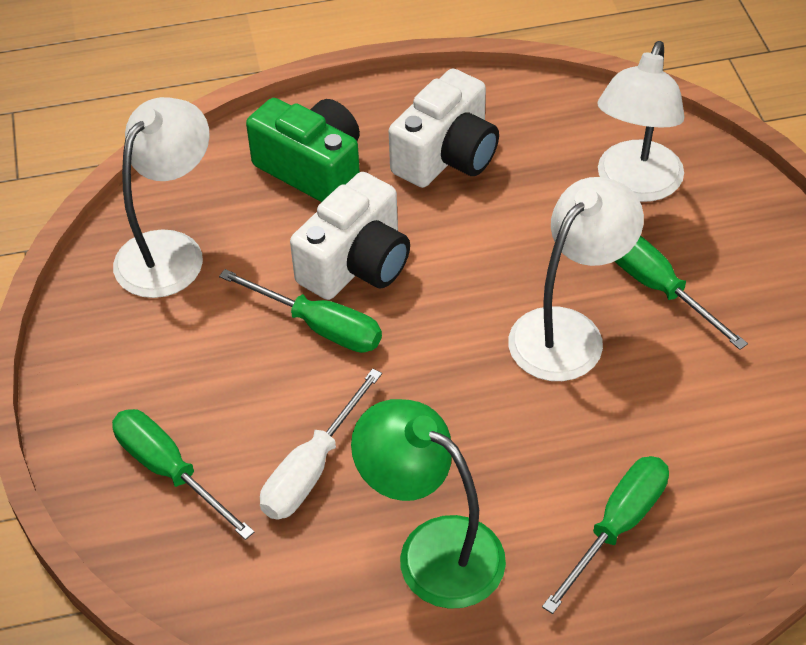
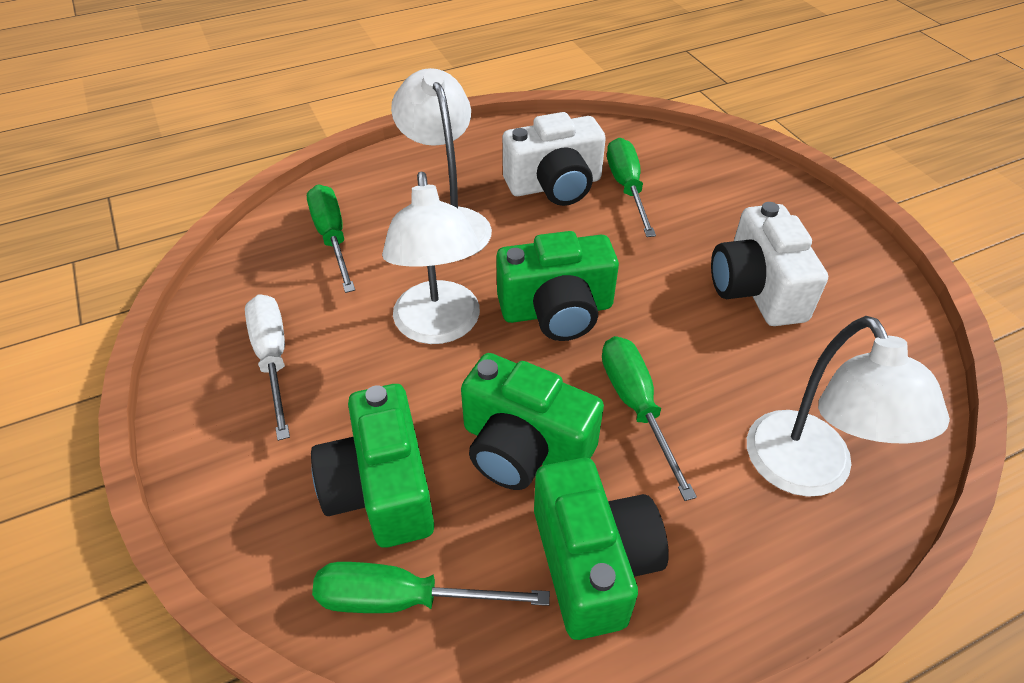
green camera: 1 -> 4
green lamp: 1 -> 0

